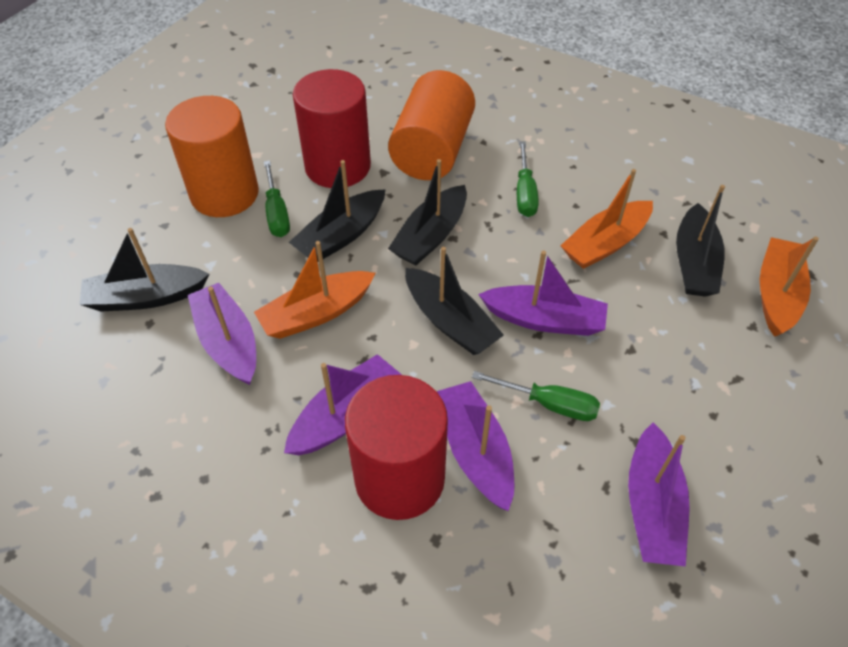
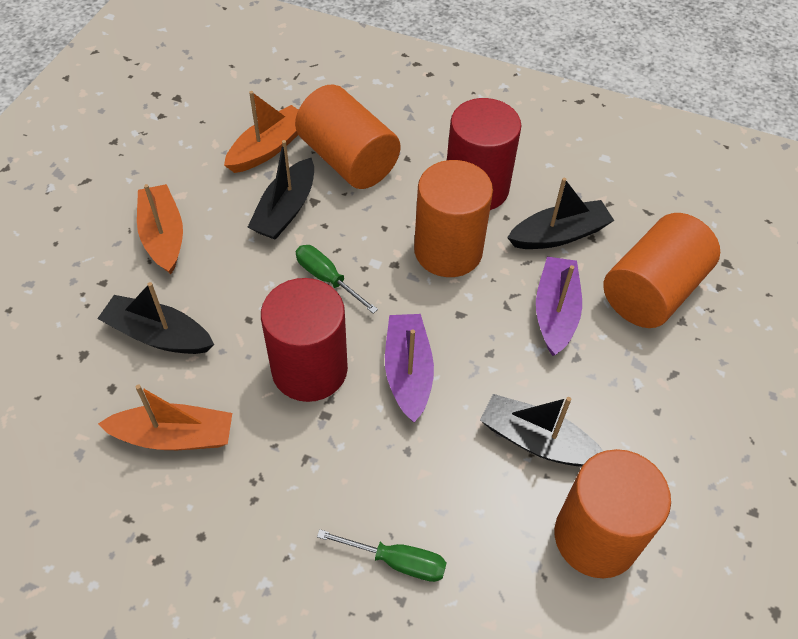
black boat: 5 -> 4
green screwdriver: 3 -> 2
orange cylinder: 2 -> 4
purple boat: 5 -> 2

